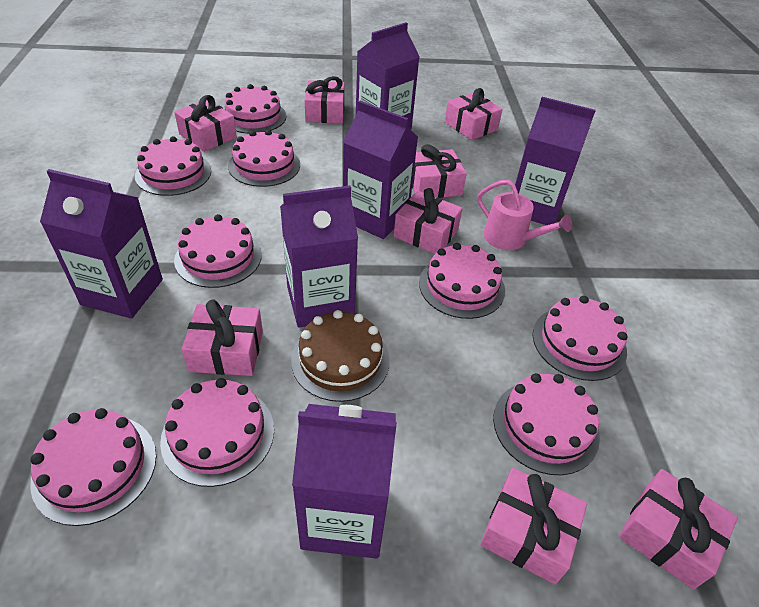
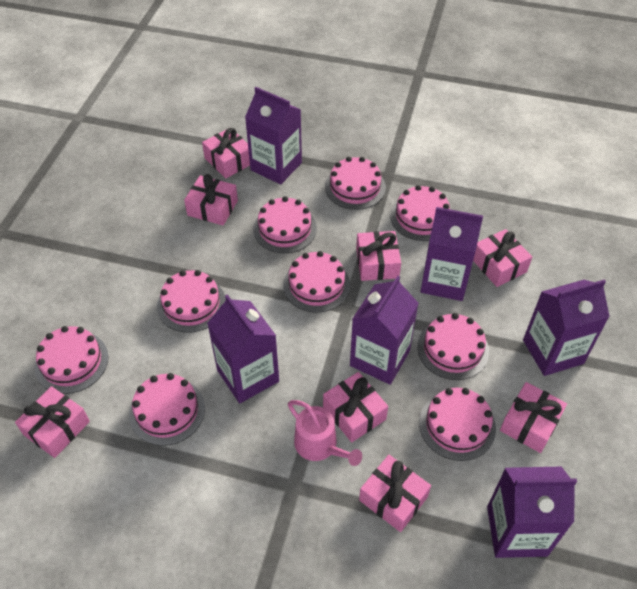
brown cake: 1 -> 0

